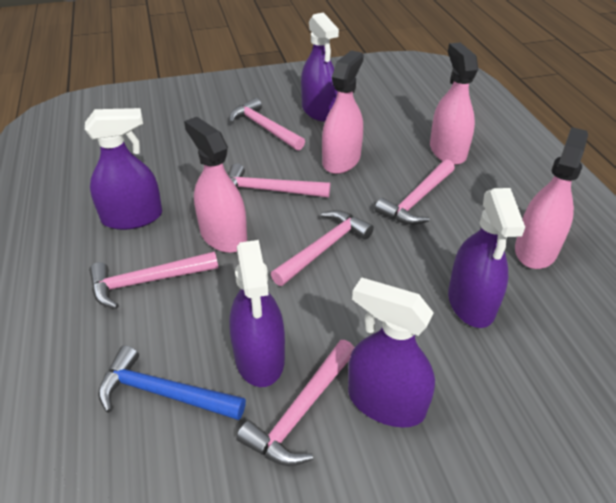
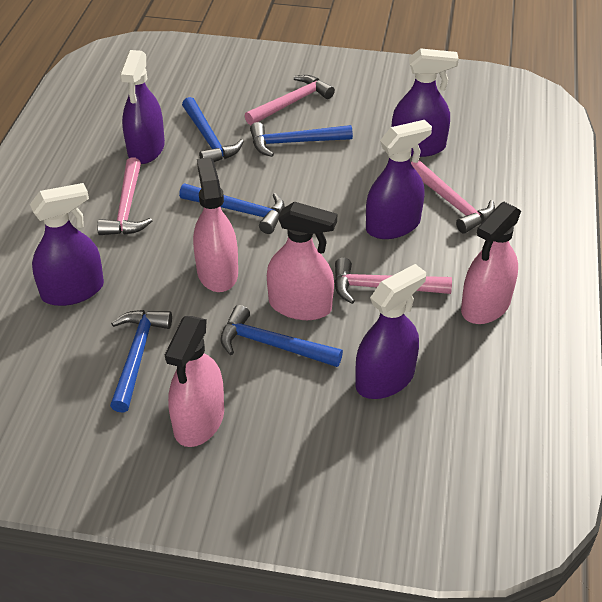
blue hammer: 1 -> 5
pink hammer: 6 -> 4

